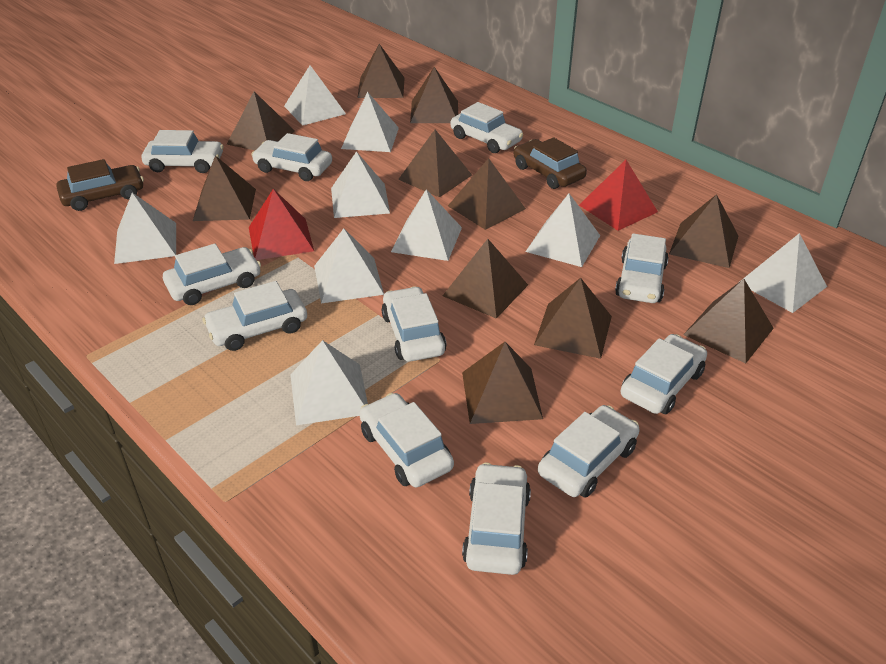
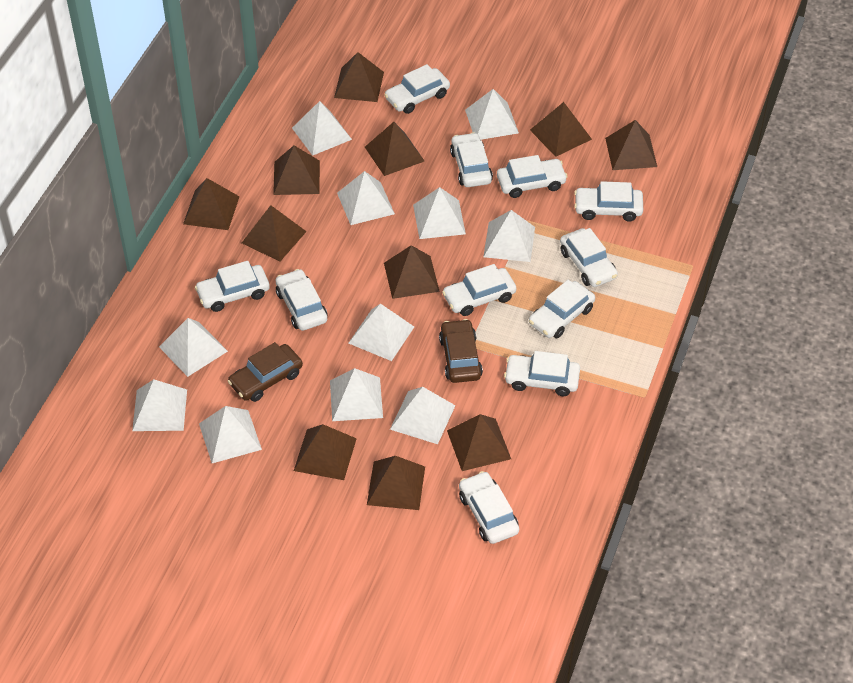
red pyramid: 2 -> 0
white pyramid: 9 -> 11

